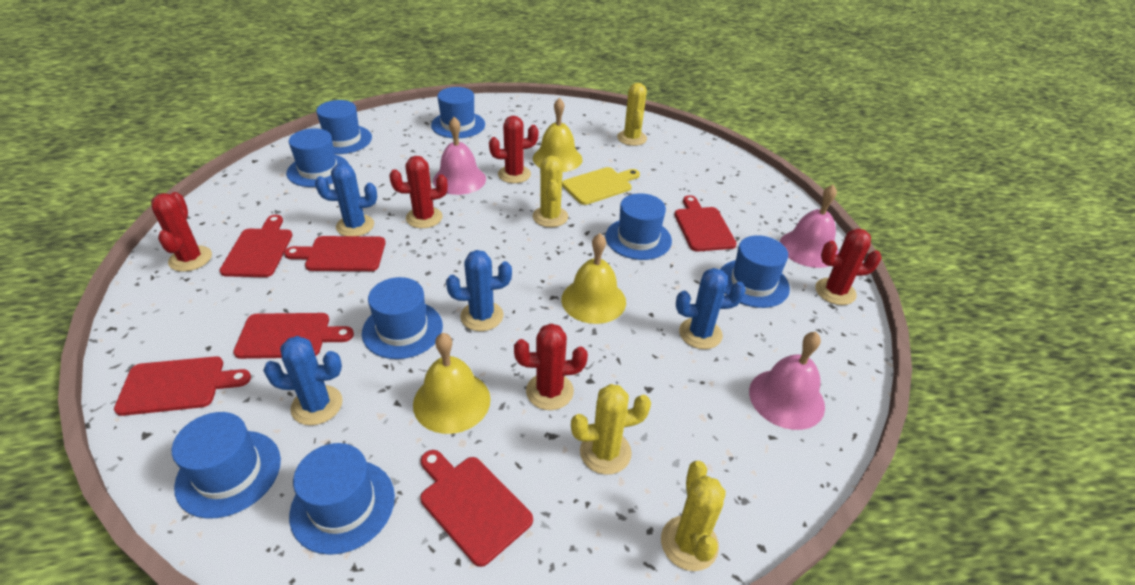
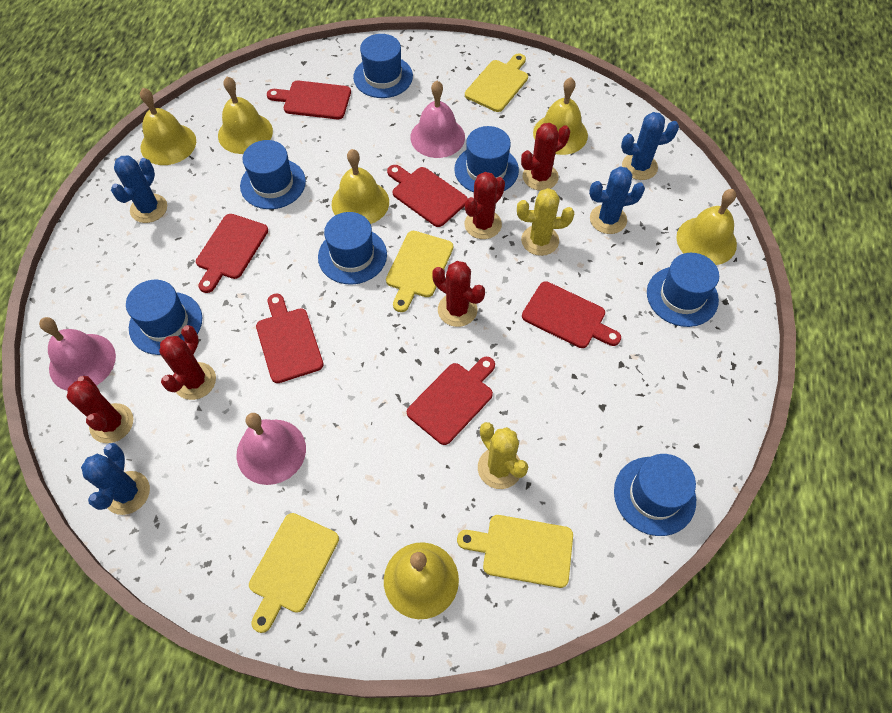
blue hat: 8 -> 7
yellow bell: 3 -> 6
yellow cactus: 4 -> 2
yellow cutting board: 1 -> 4

